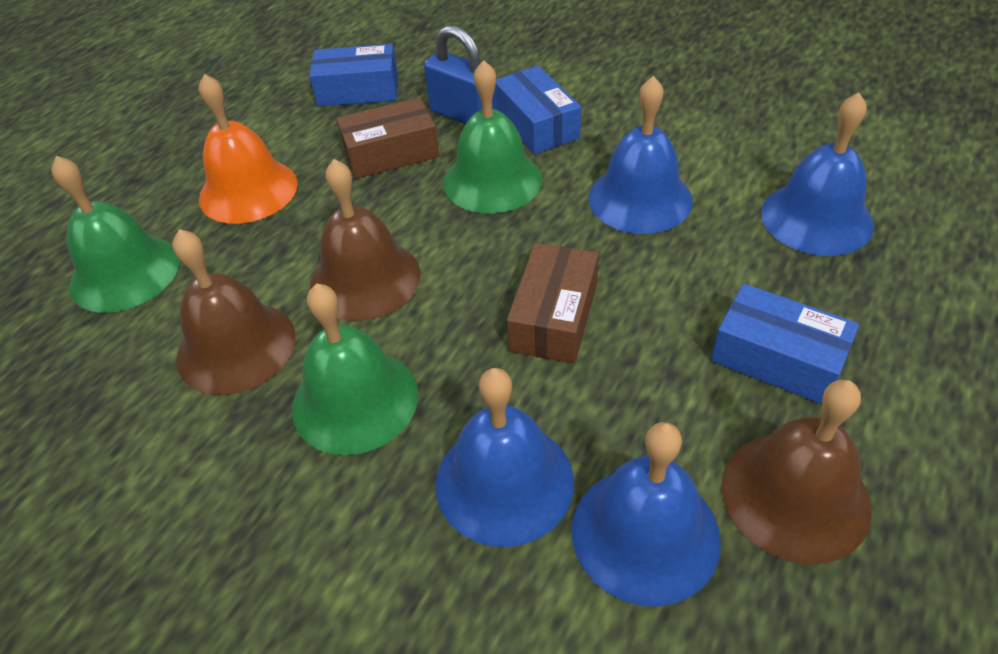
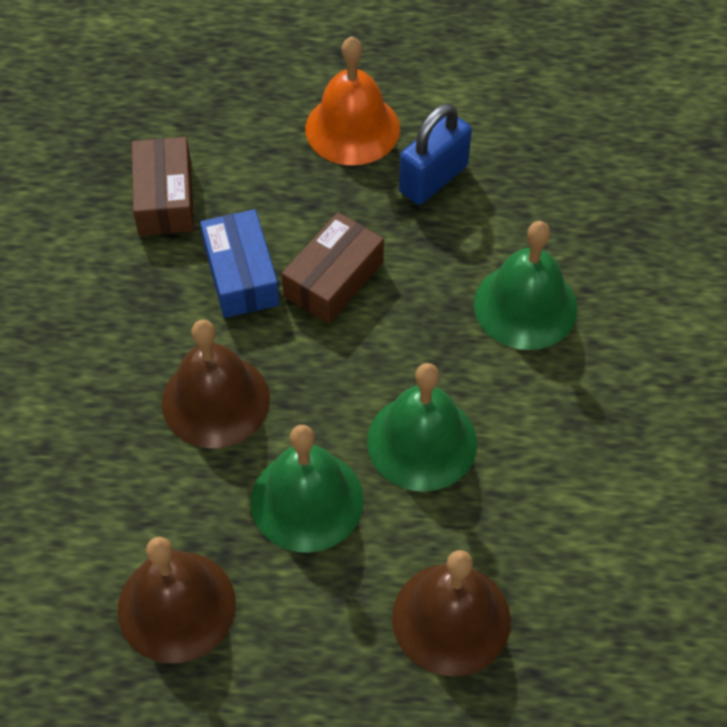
blue bell: 4 -> 0
blue box: 3 -> 1

